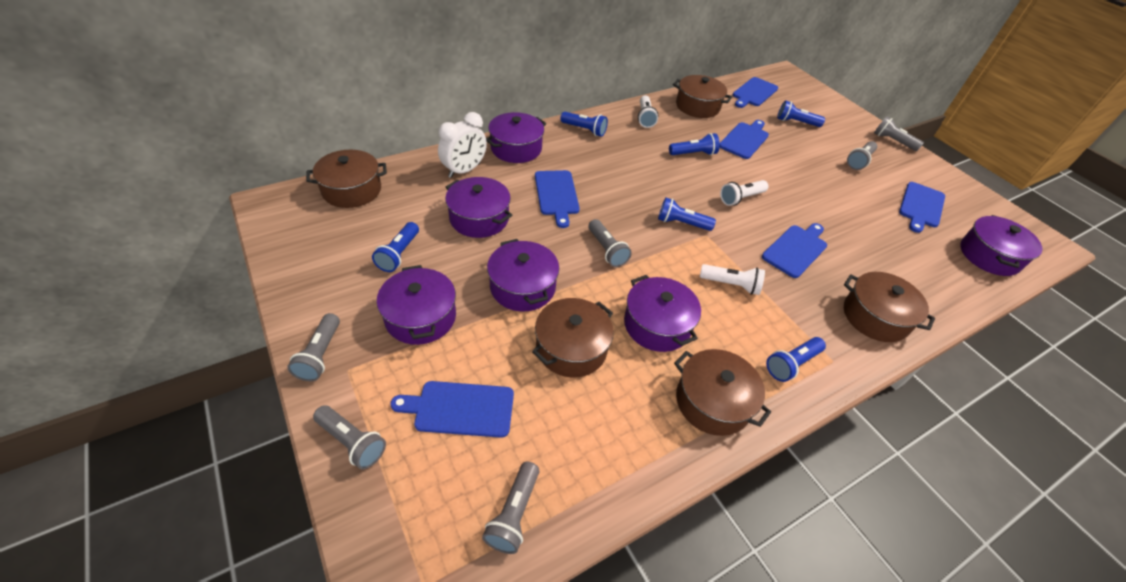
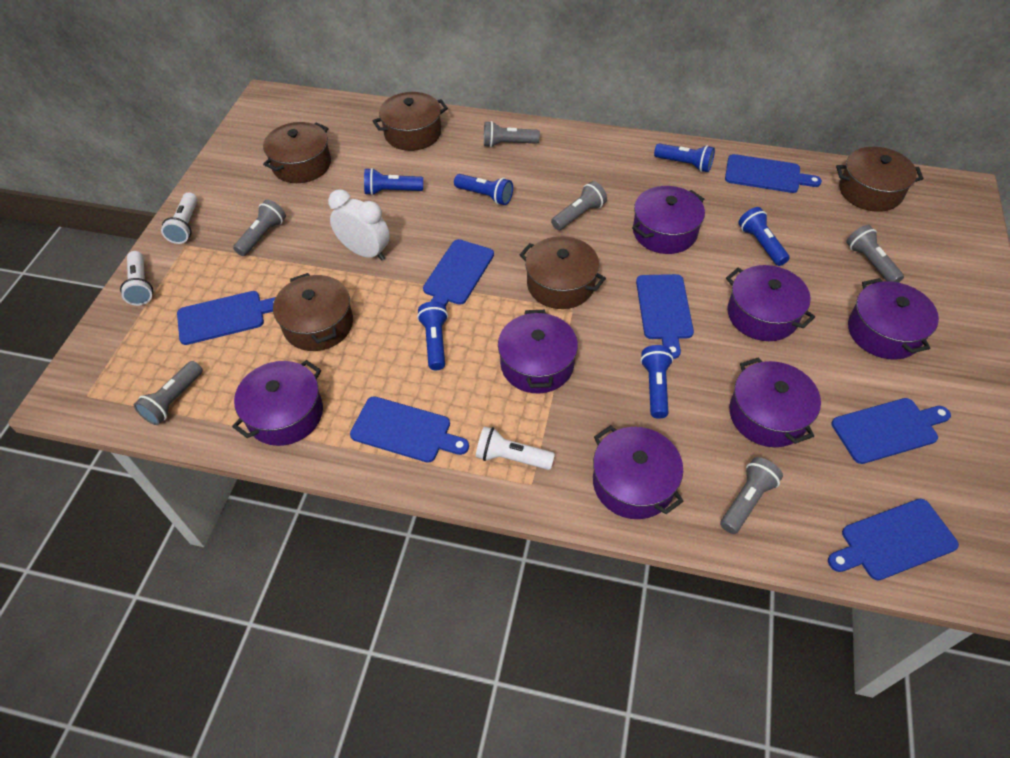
blue cutting board: 6 -> 7
purple pot: 6 -> 7

